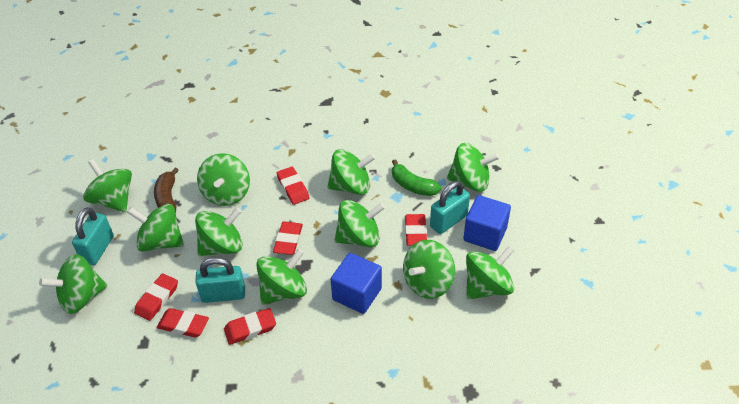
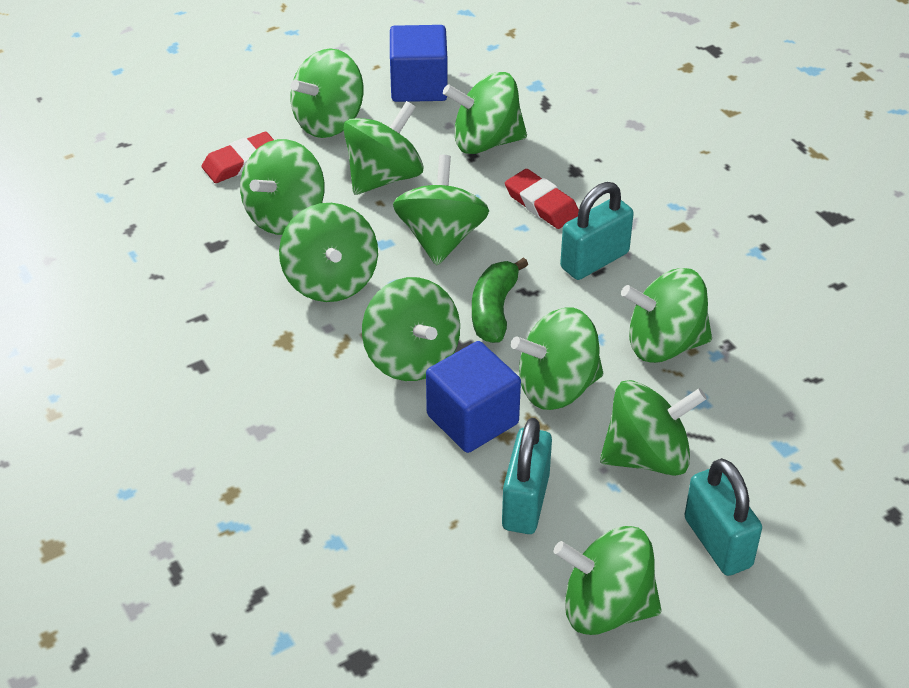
brown banana: 1 -> 0
red eraser: 6 -> 2

